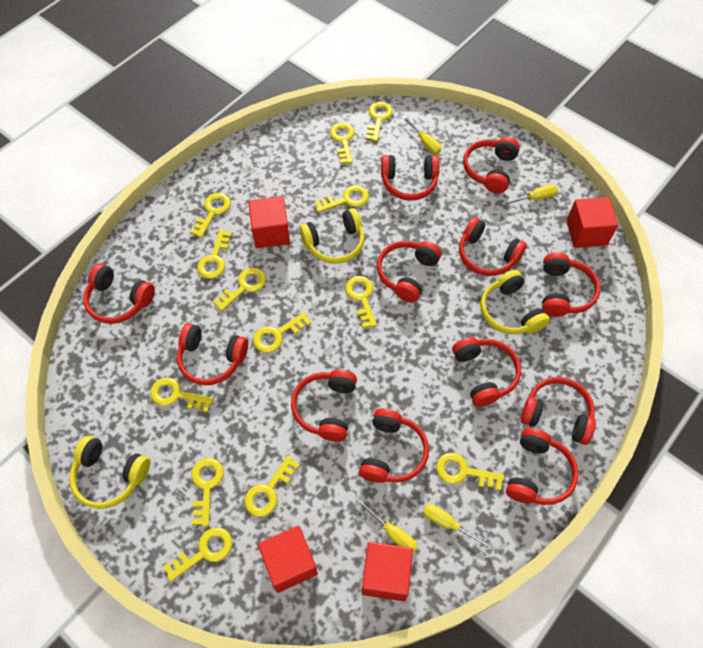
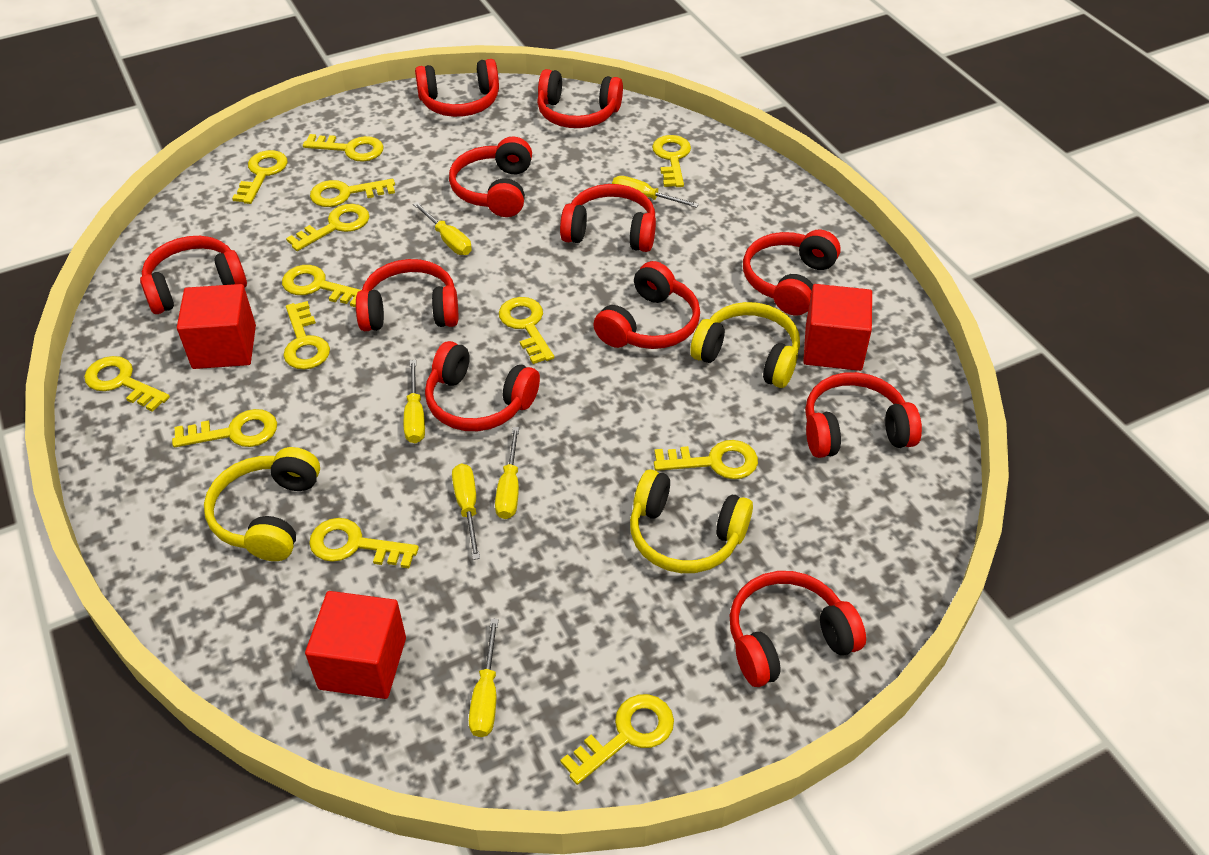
red cube: 4 -> 3
red headphones: 12 -> 11
yellow screwdriver: 4 -> 6

